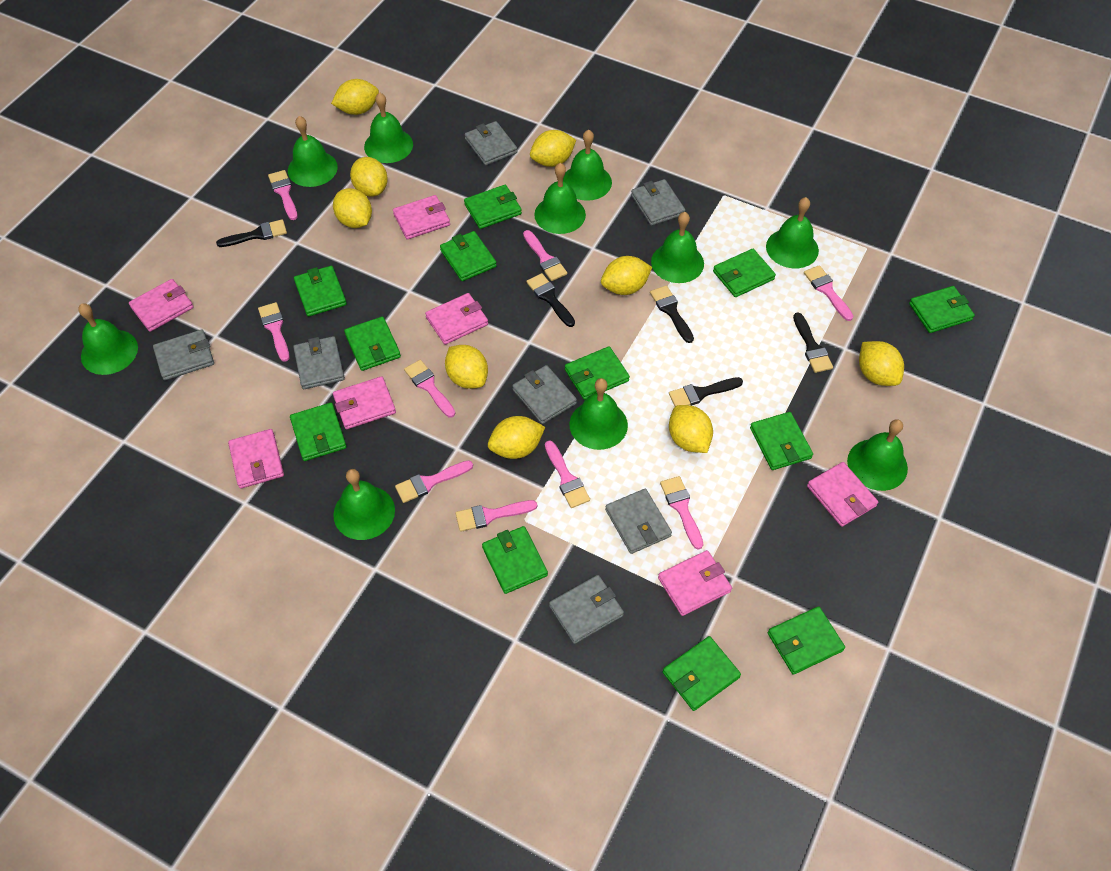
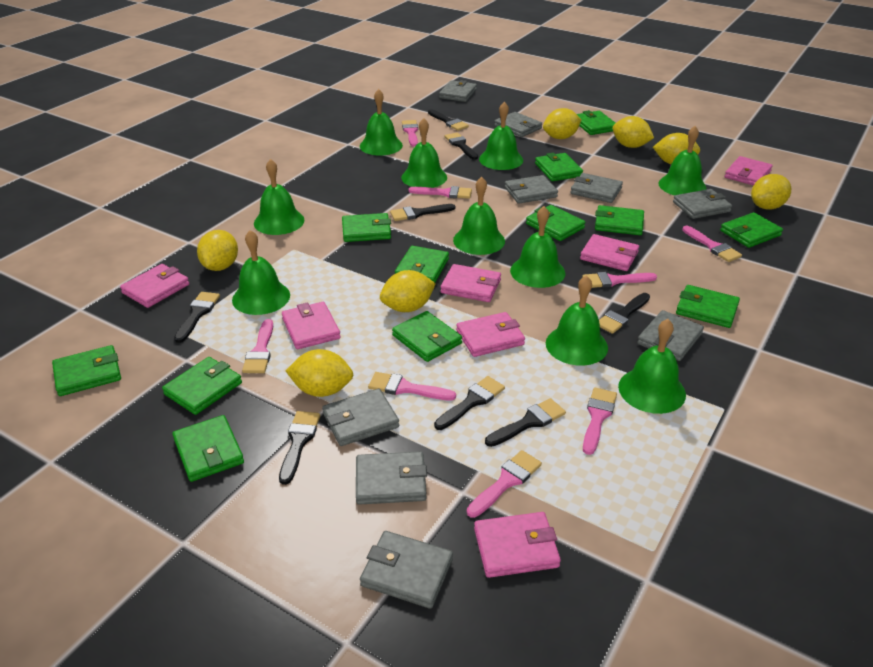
black brush: 5 -> 8
grey wallet: 7 -> 9
pink brush: 9 -> 8
yellow lemon: 9 -> 7

